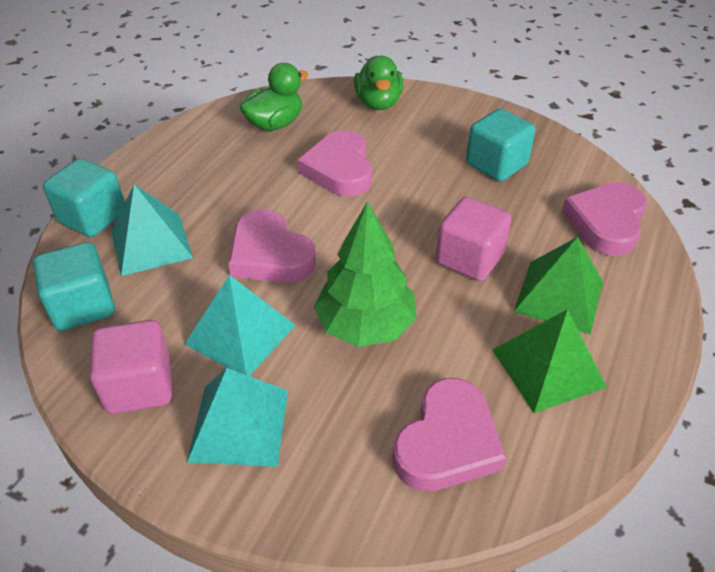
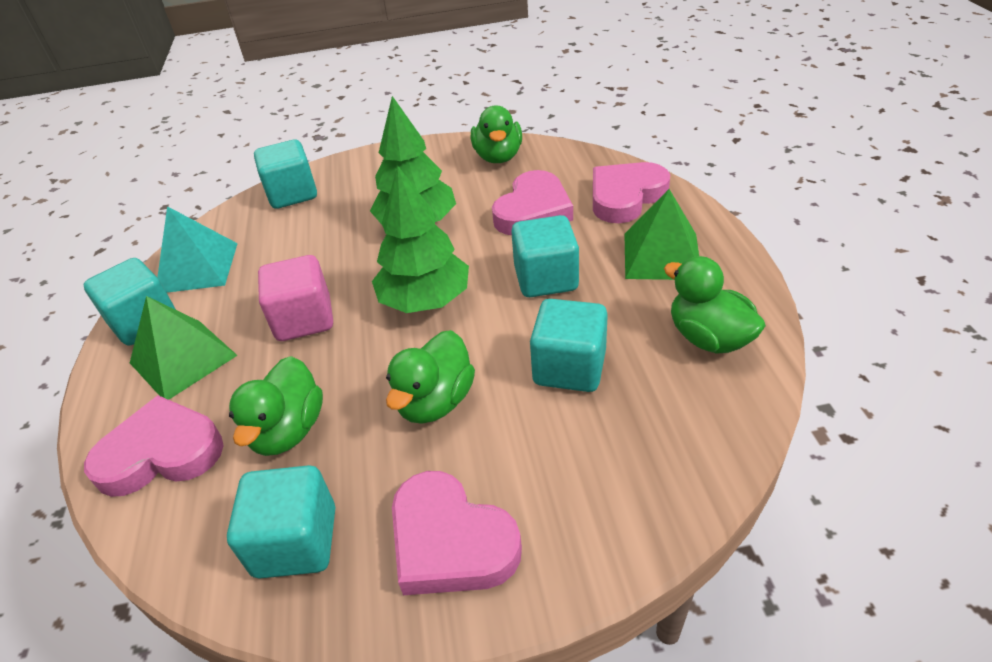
green duck: 2 -> 4
green tree: 1 -> 2
pink cube: 2 -> 1
turquoise cube: 3 -> 5
turquoise pyramid: 3 -> 1

